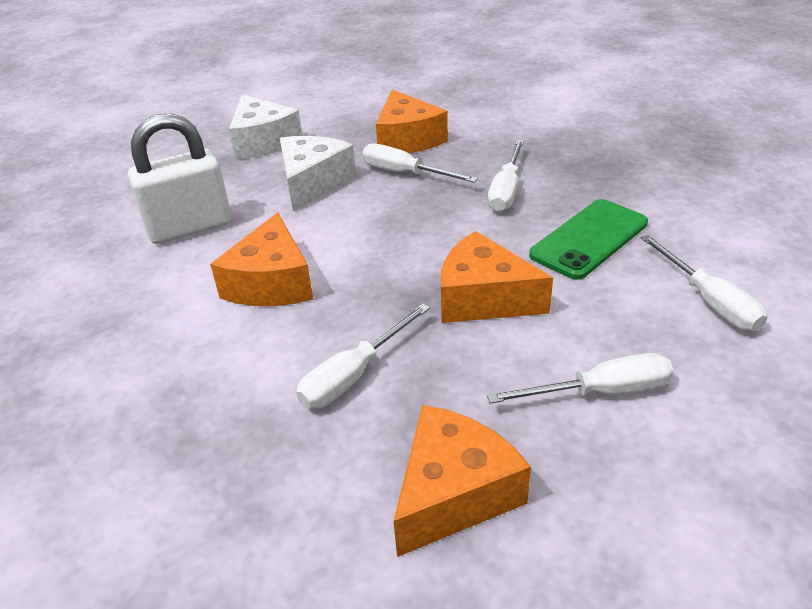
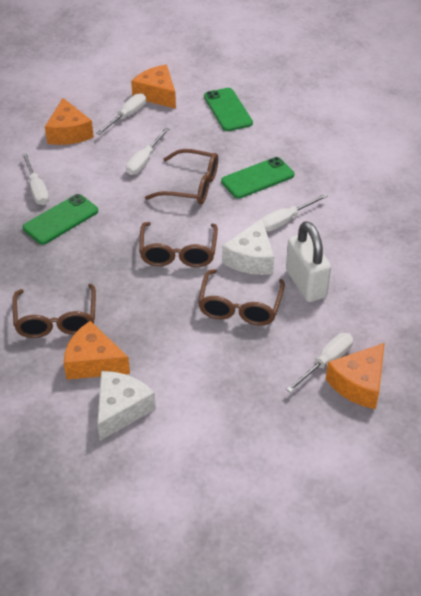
brown glasses: 0 -> 4
green phone: 1 -> 3

